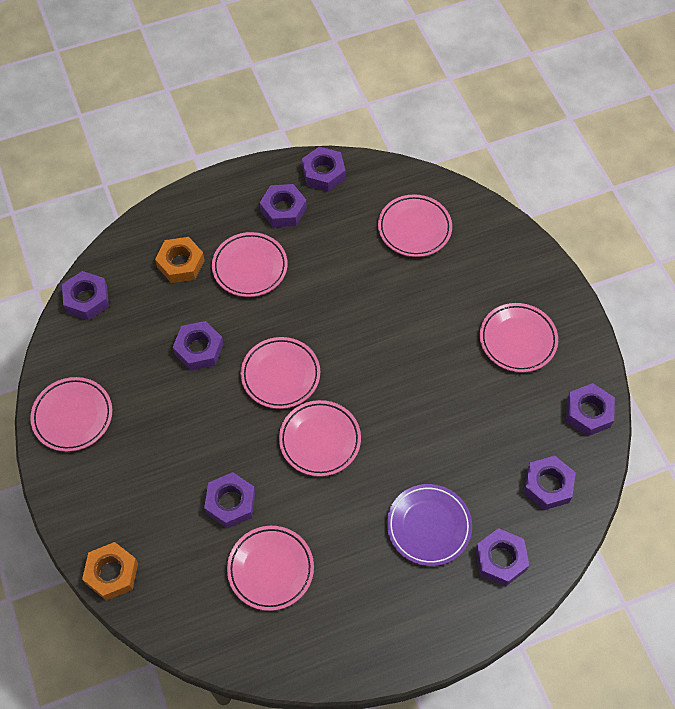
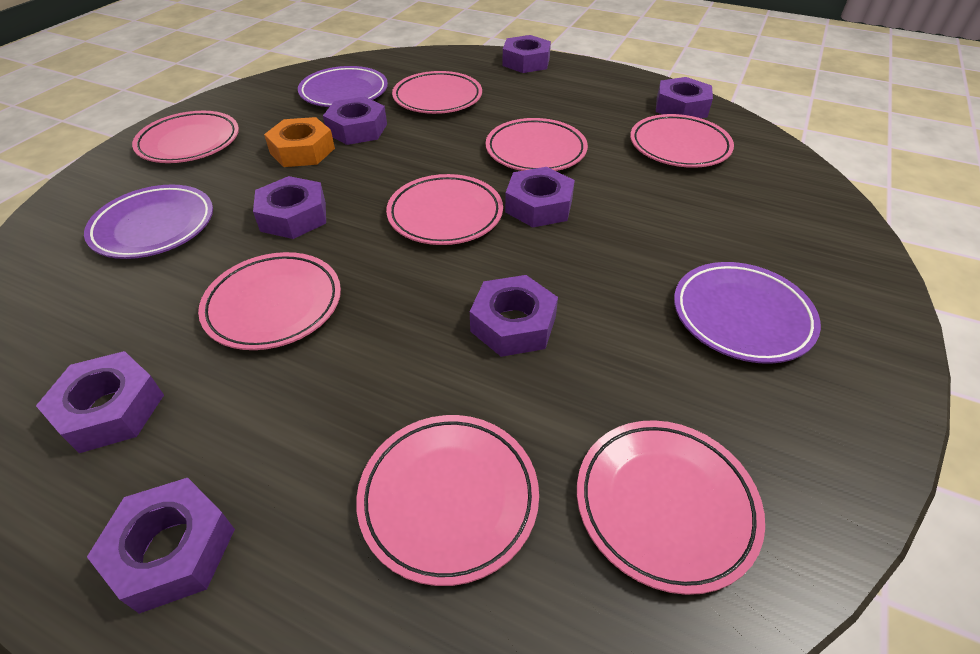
orange nut: 2 -> 1
pink plate: 7 -> 8
purple plate: 1 -> 3

